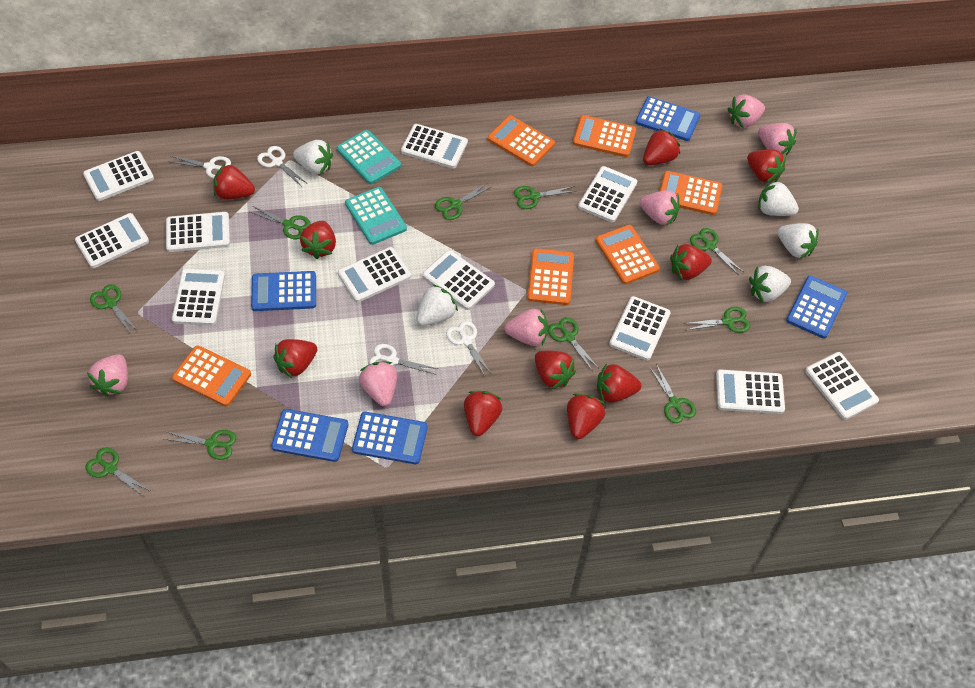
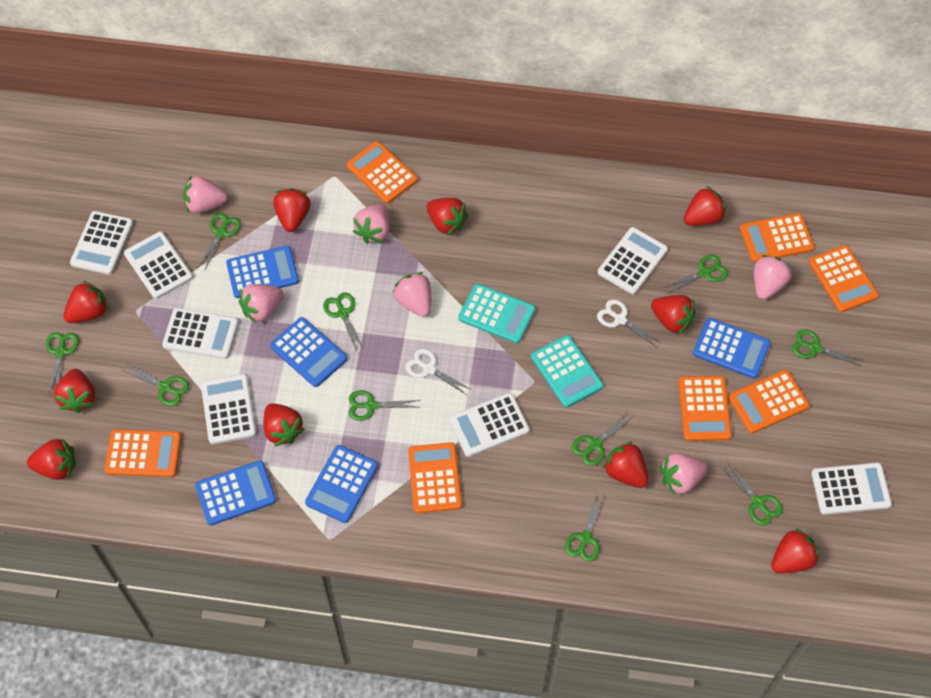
orange calculator: 6 -> 7
white calculator: 11 -> 7
white scissors: 4 -> 2
white strawberry: 5 -> 0

